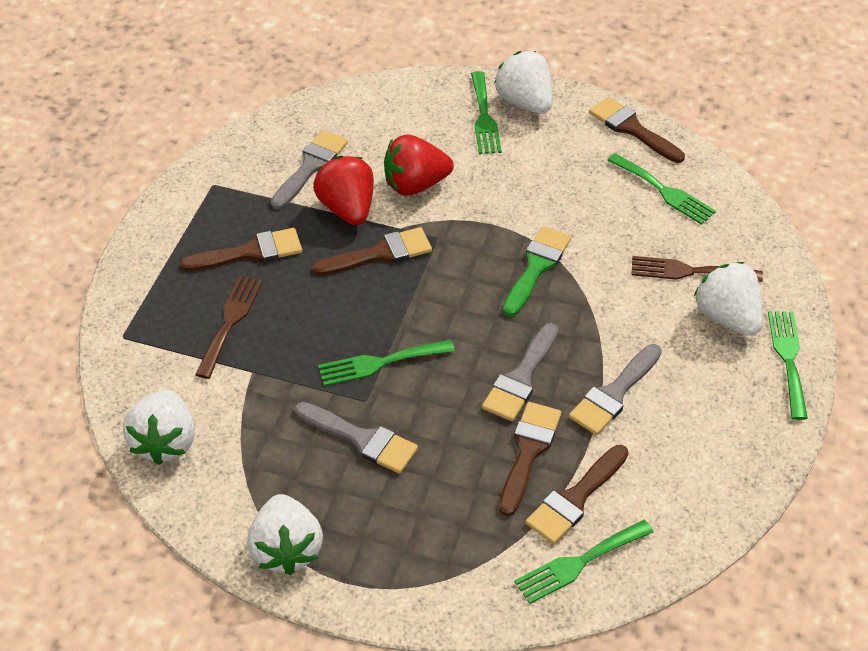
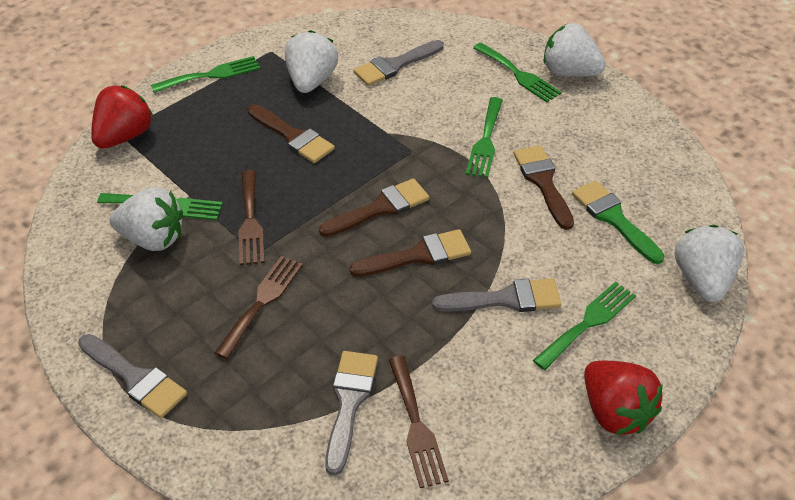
brown brush: 5 -> 4
brown fork: 2 -> 3

